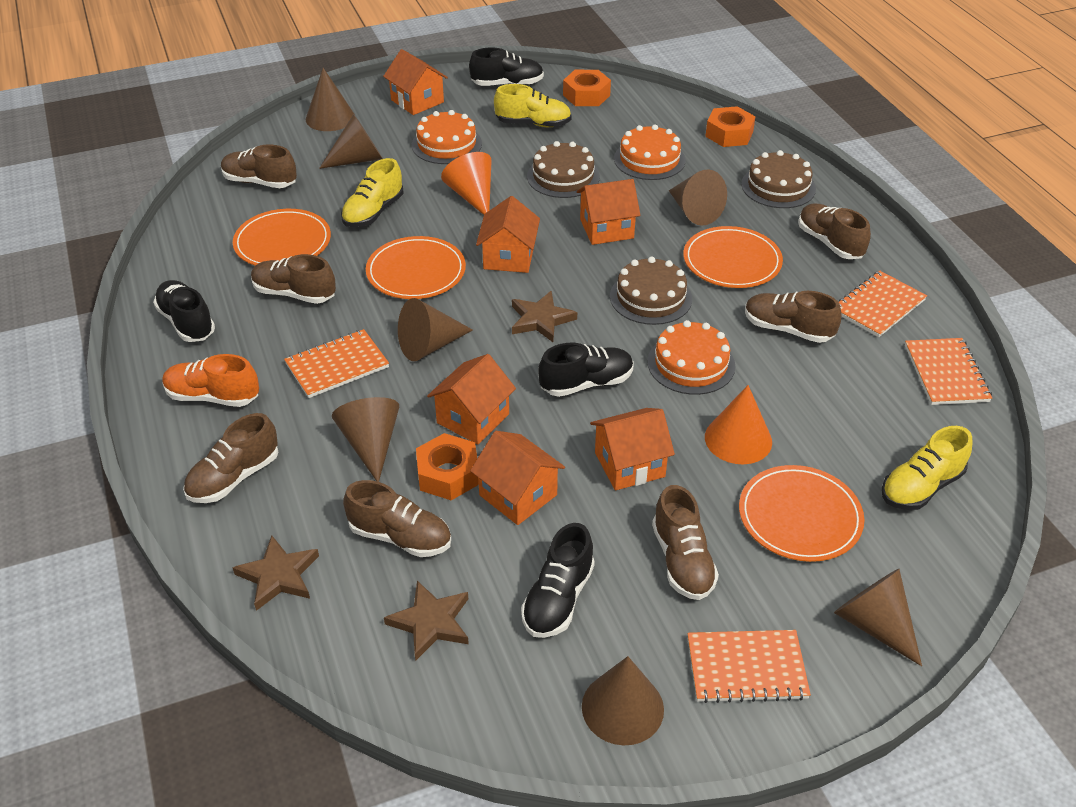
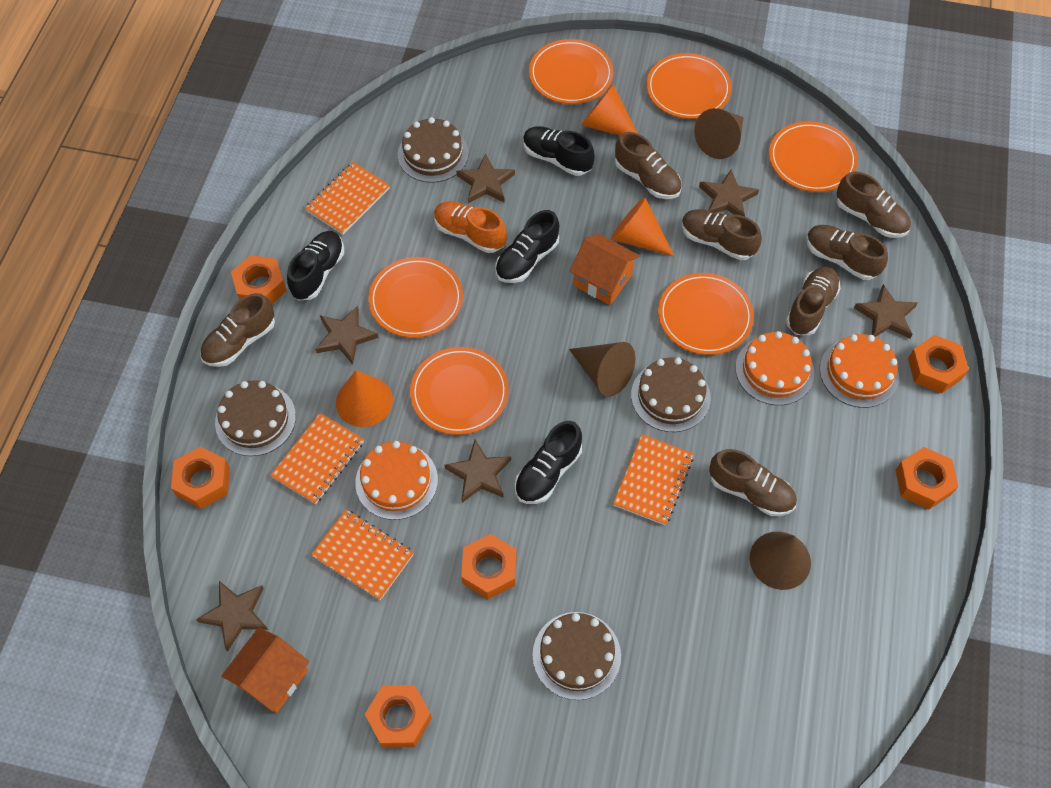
brown cake: 3 -> 4
brown cone: 7 -> 3
brown star: 3 -> 6
orange cone: 2 -> 3
orange house: 6 -> 2
orange nut: 3 -> 6
orange plate: 4 -> 6
yellow shoe: 3 -> 0

